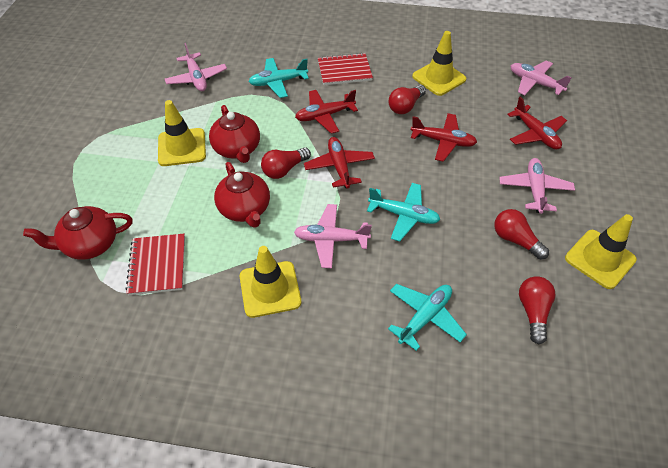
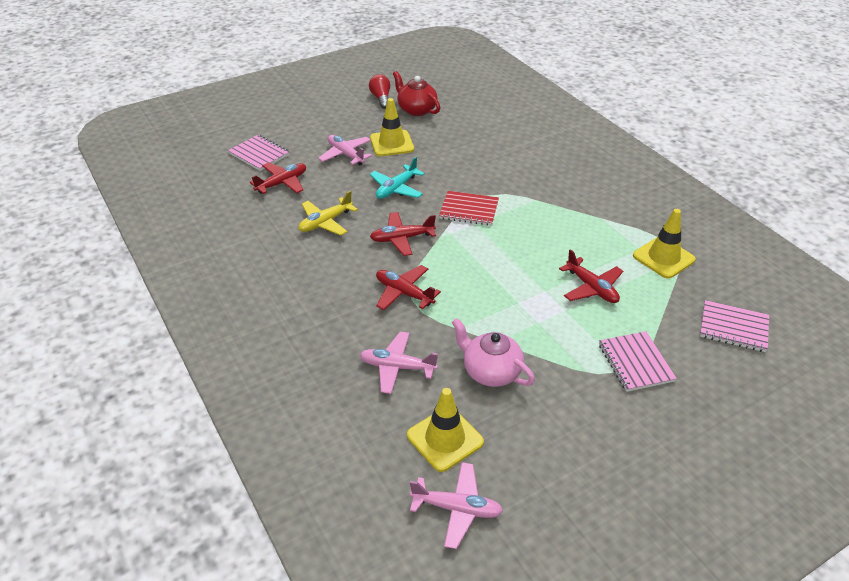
pink notebook: 0 -> 3
pink plane: 4 -> 3
pink teapot: 0 -> 1
red light bulb: 4 -> 1
red notebook: 2 -> 1
red teapot: 3 -> 1
turquoise plane: 3 -> 1
yellow plane: 0 -> 1
yellow traffic cone: 4 -> 3

